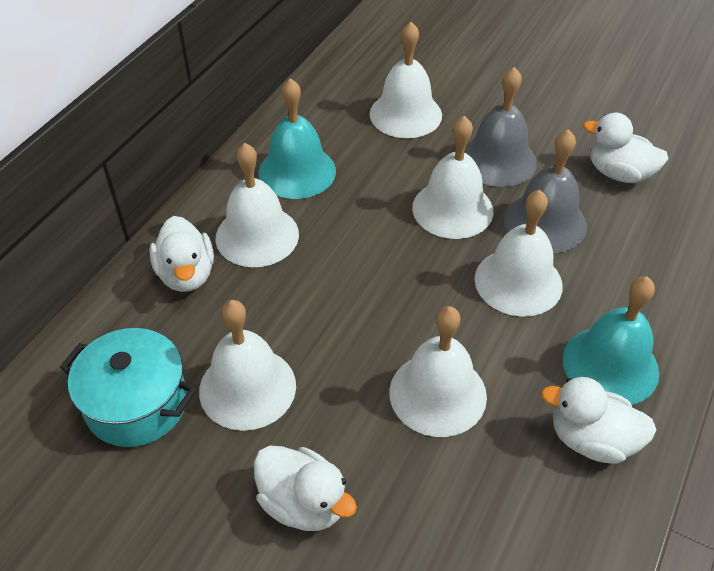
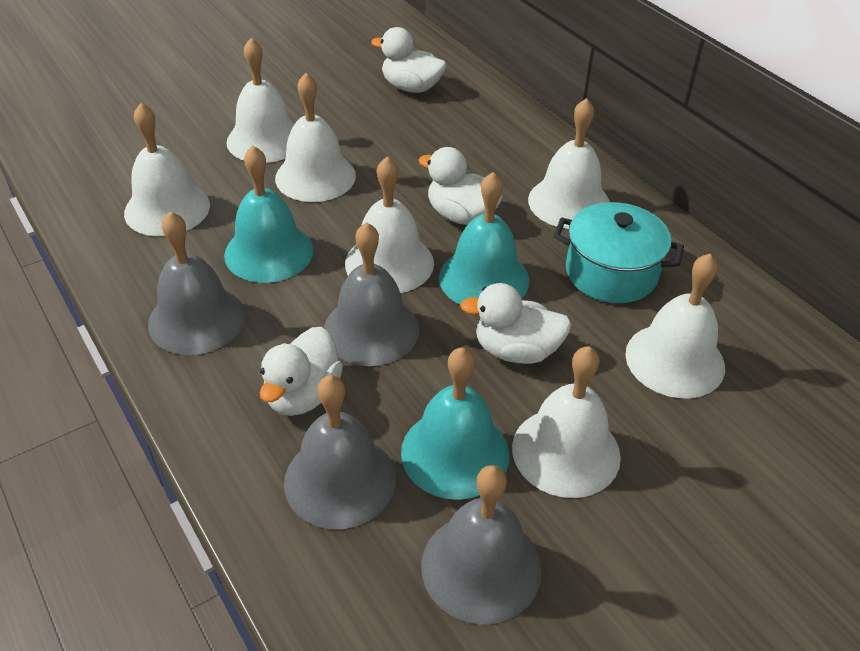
grey bell: 2 -> 4
turquoise bell: 2 -> 3
white bell: 6 -> 7

